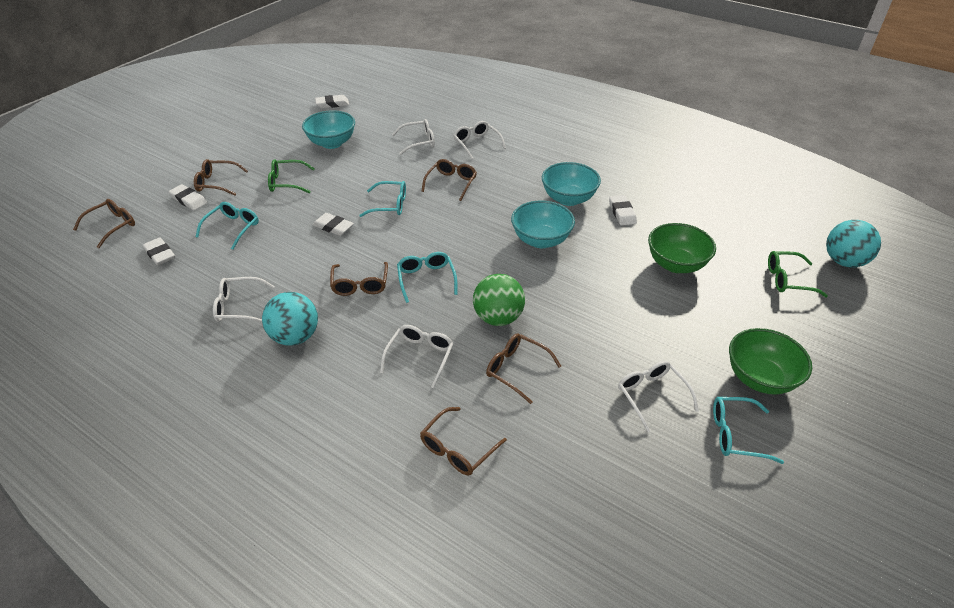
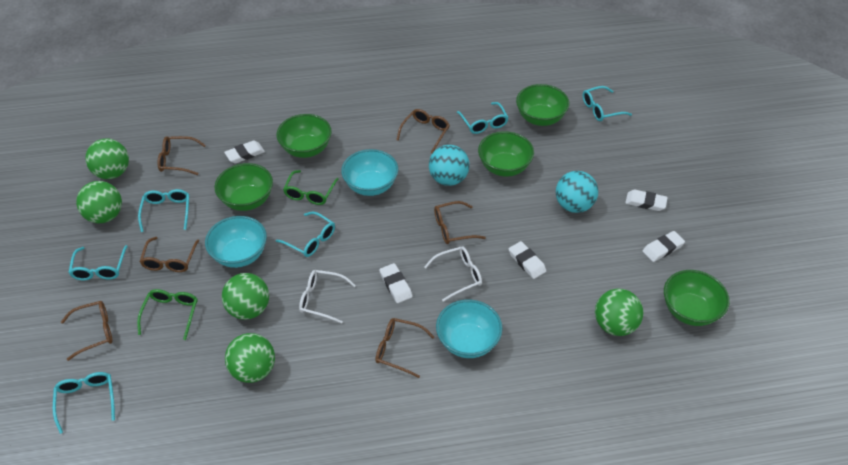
green ball: 1 -> 5
green bowl: 2 -> 5
turquoise glasses: 4 -> 6
white glasses: 5 -> 2

